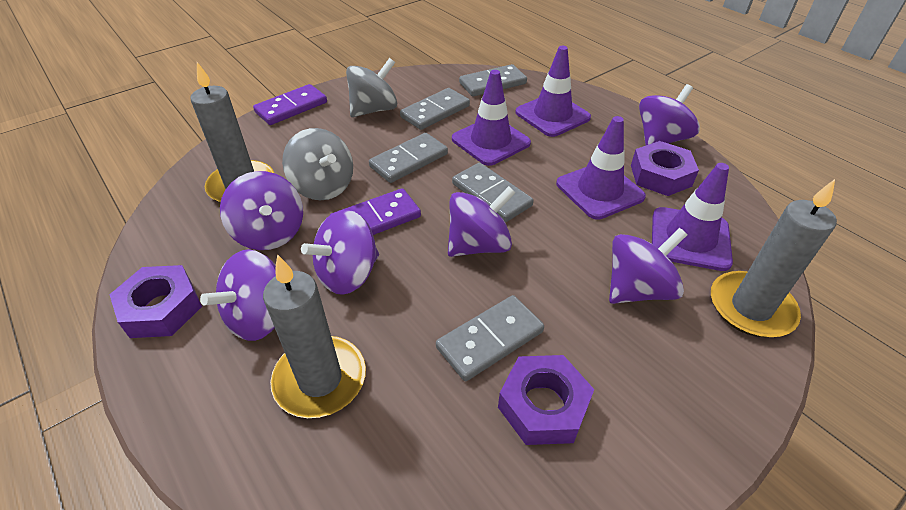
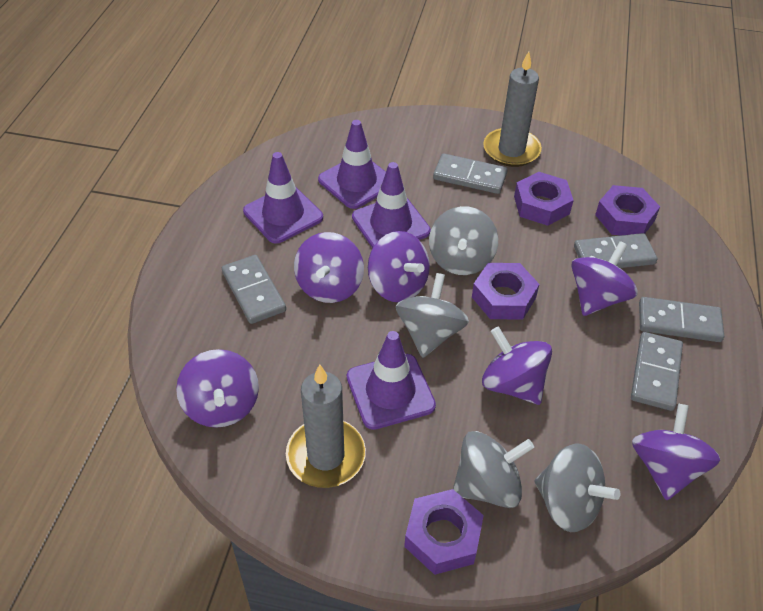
grey candle: 3 -> 2
grey spinning top: 2 -> 4
purple domino: 2 -> 0
purple nut: 3 -> 4

